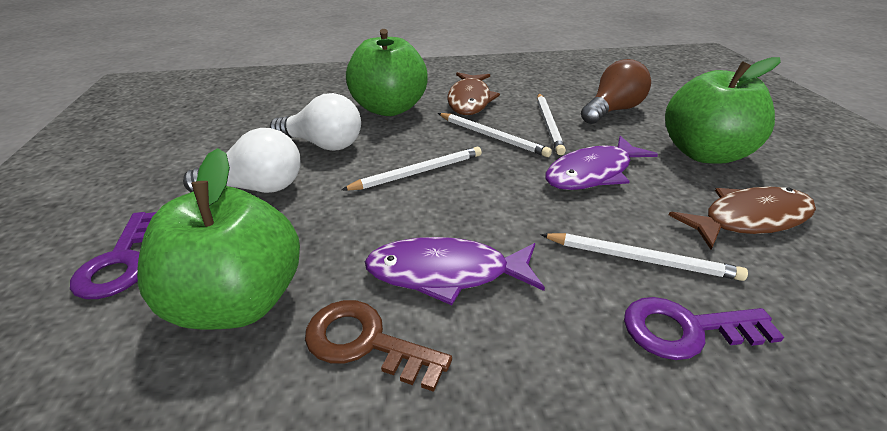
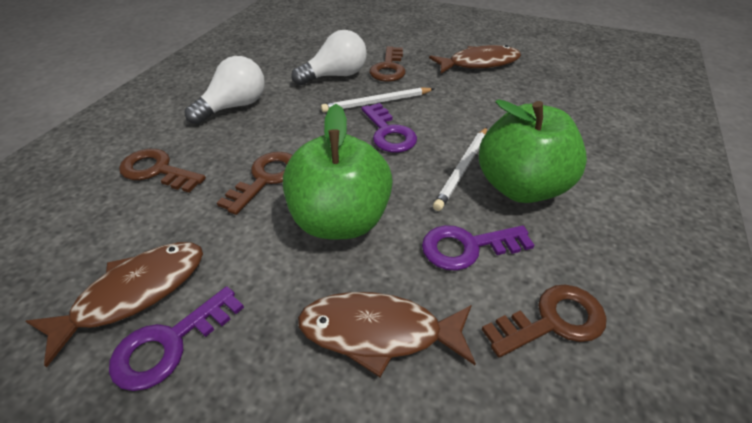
brown fish: 2 -> 3
brown key: 1 -> 4
brown light bulb: 1 -> 0
green apple: 3 -> 2
purple fish: 2 -> 0
purple key: 2 -> 3
white pencil: 4 -> 2

